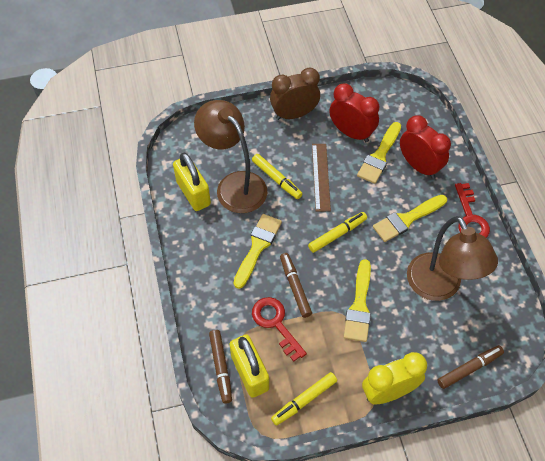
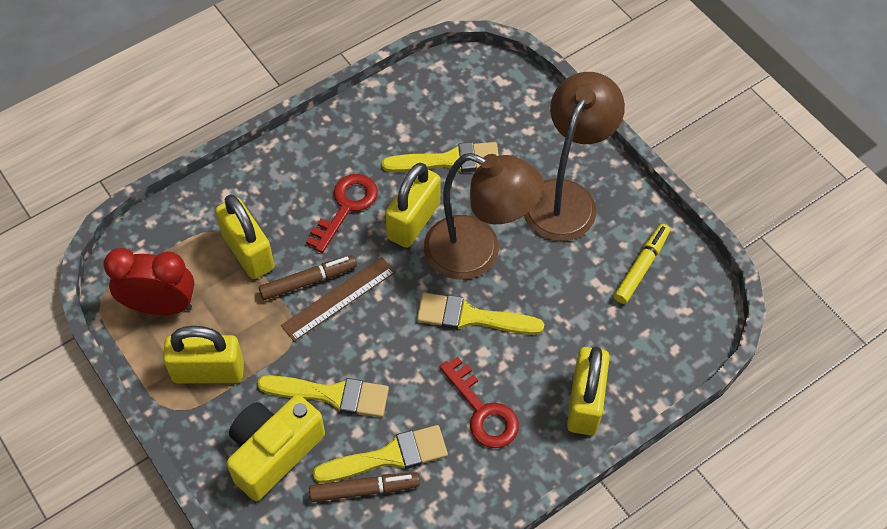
brown clock: 1 -> 0
brown marker: 3 -> 2
red clock: 2 -> 1
yellow camera: 0 -> 1
yellow clock: 1 -> 0
yellow marker: 3 -> 1
yellow padlock: 2 -> 4

